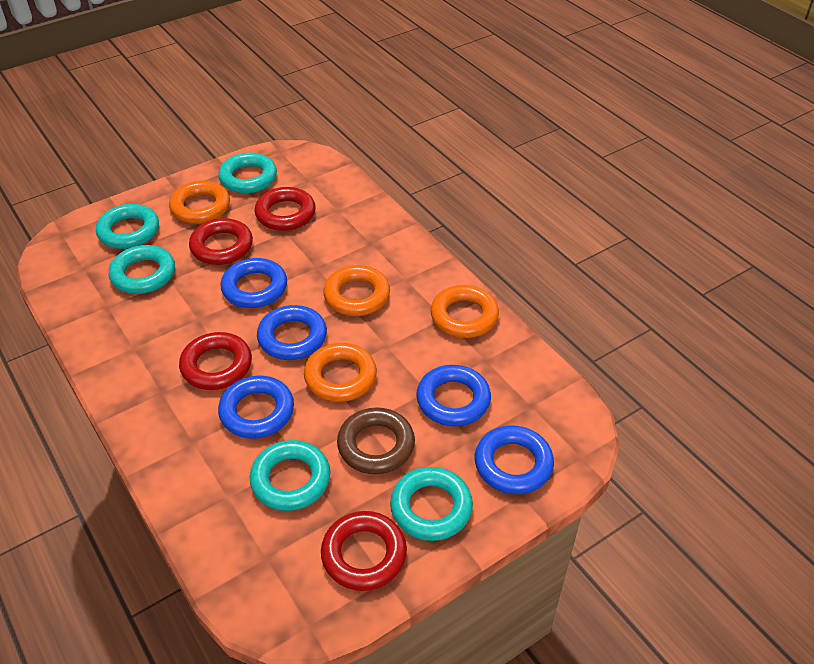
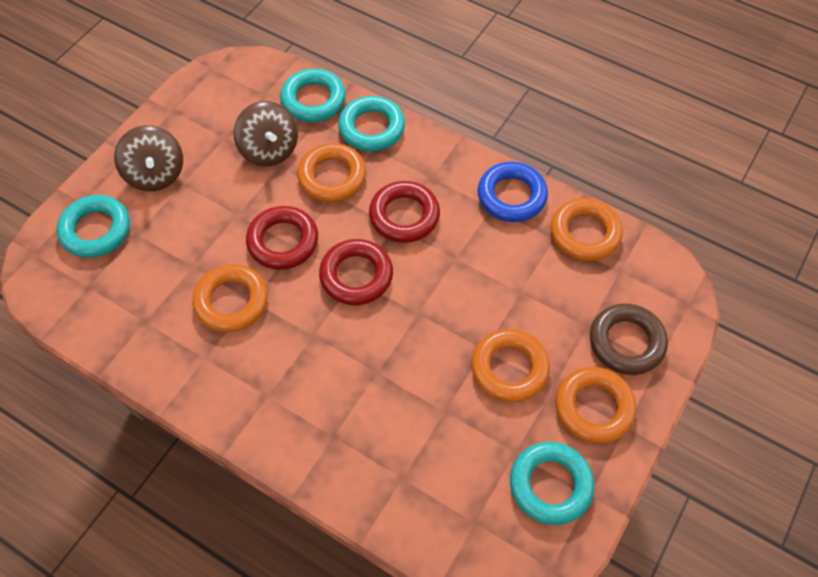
blue ring: 5 -> 1
brown spinning top: 0 -> 2
orange ring: 4 -> 5
red ring: 4 -> 3
turquoise ring: 5 -> 4

